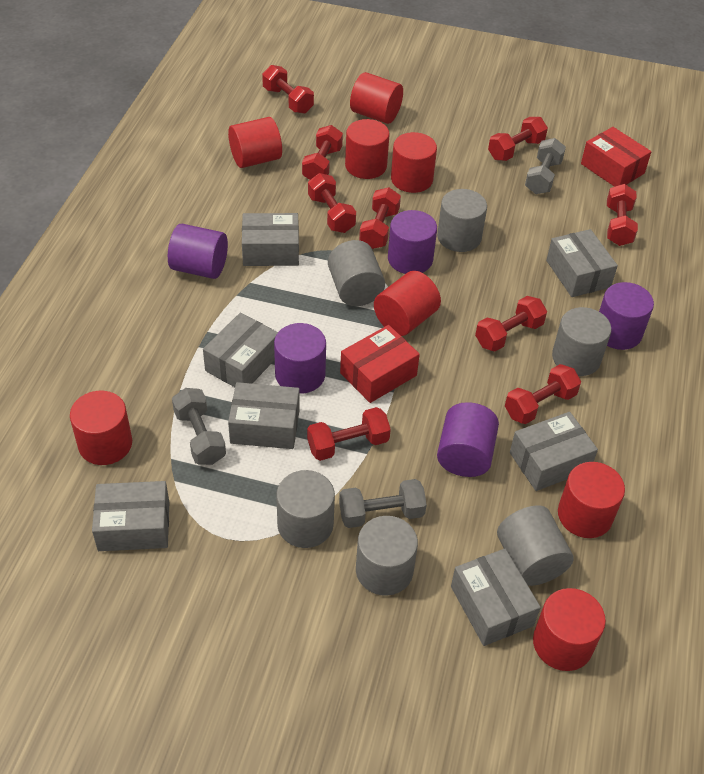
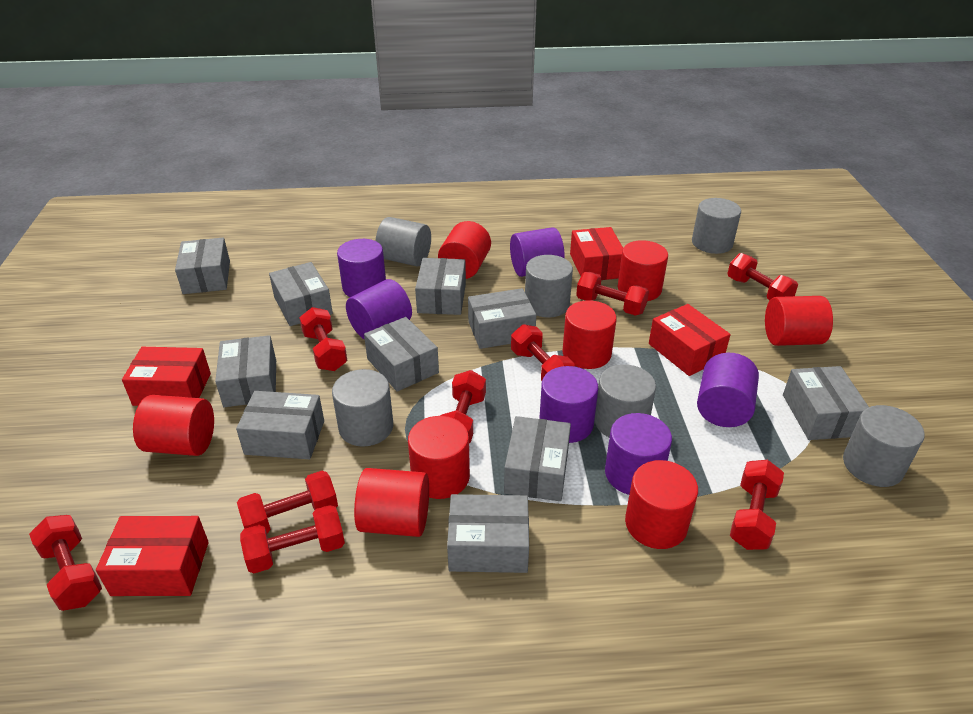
grey box: 7 -> 10
grey dumbbell: 3 -> 0
purple cylinder: 5 -> 6
red box: 2 -> 4

